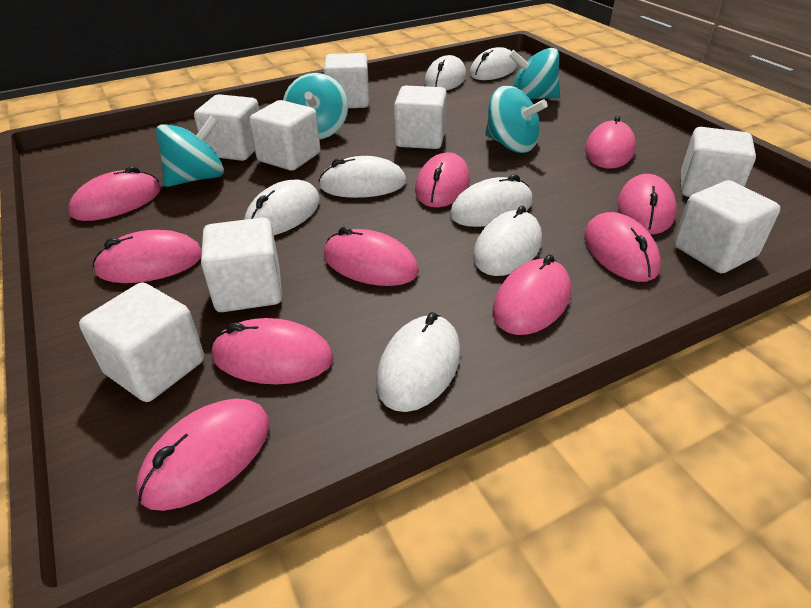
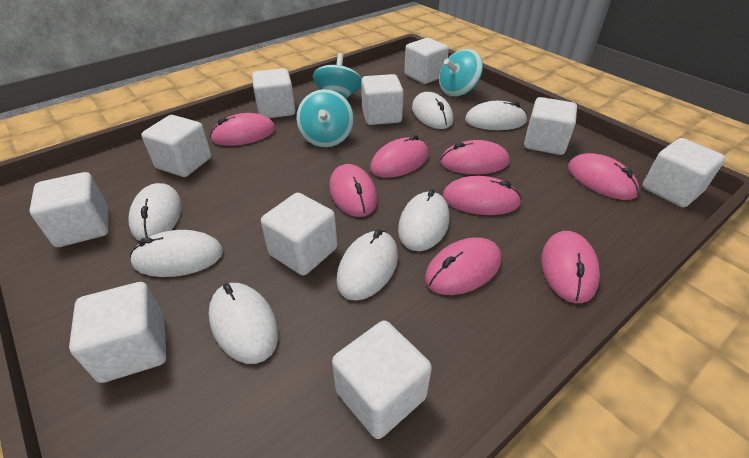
pink mouse: 10 -> 8
turquoise spinning top: 4 -> 3
white cube: 8 -> 10

